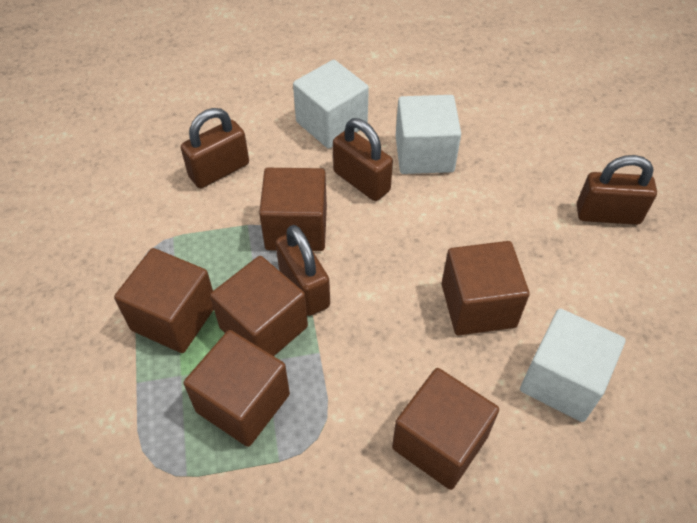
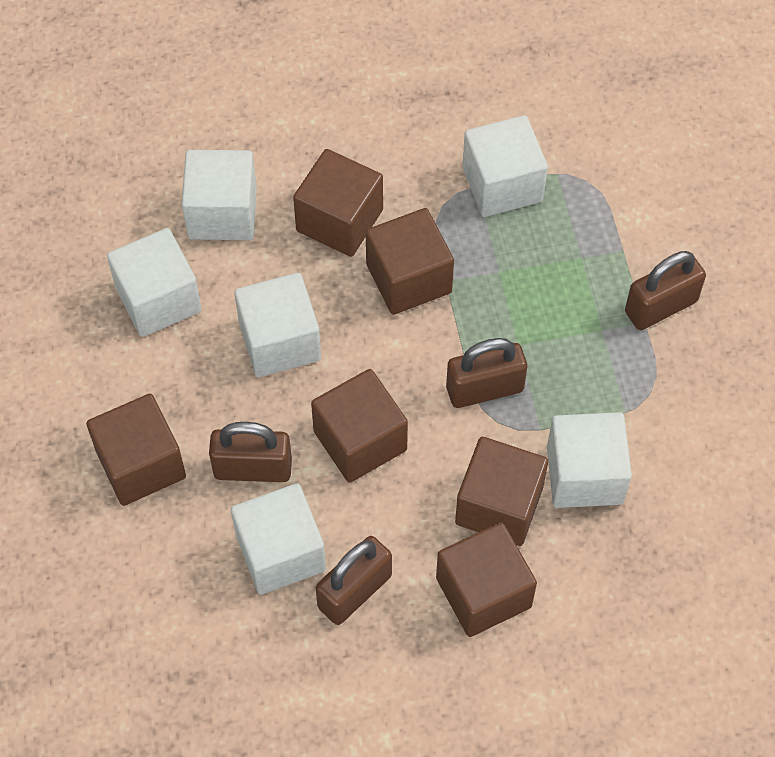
white cube: 3 -> 6

